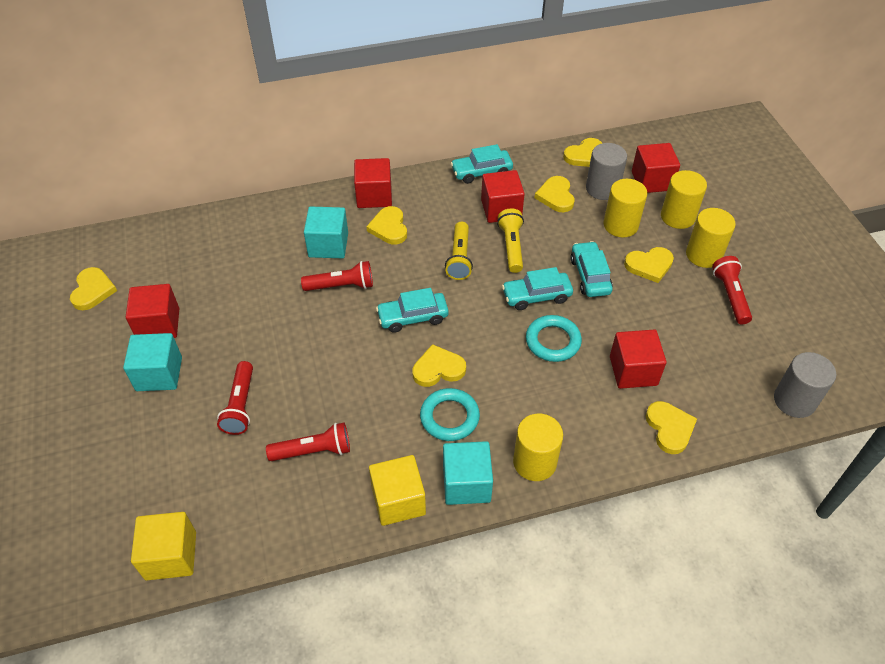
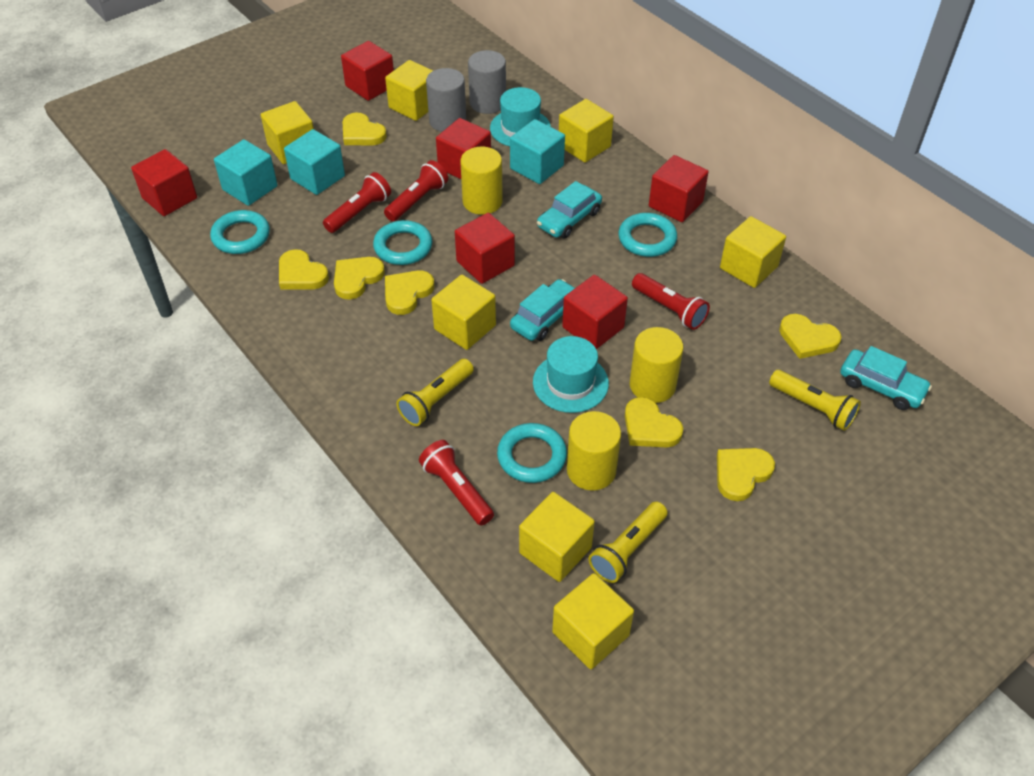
red cube: 5 -> 6
turquoise car: 4 -> 3
turquoise hat: 0 -> 2
turquoise ring: 2 -> 4
yellow cube: 2 -> 7
yellow cylinder: 4 -> 3
yellow flashlight: 2 -> 3

